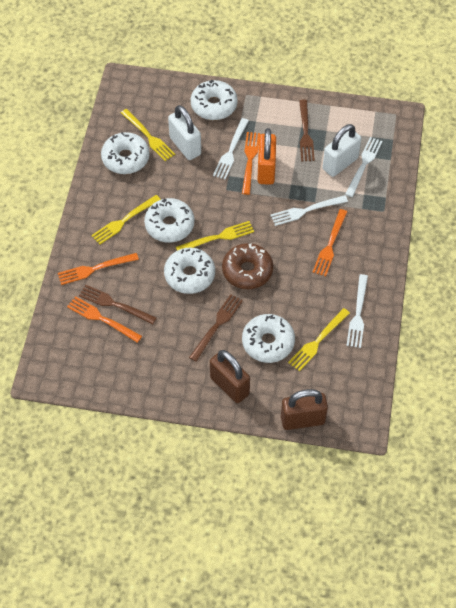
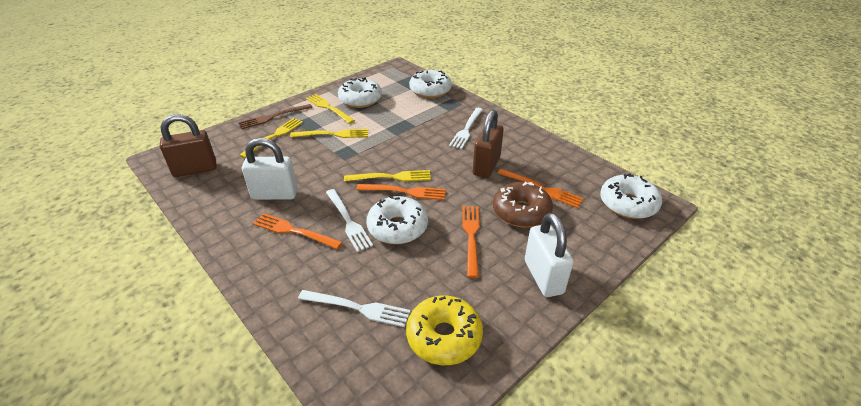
brown fork: 3 -> 1
orange padlock: 1 -> 0
white donut: 5 -> 4
white fork: 4 -> 3
yellow donut: 0 -> 1

